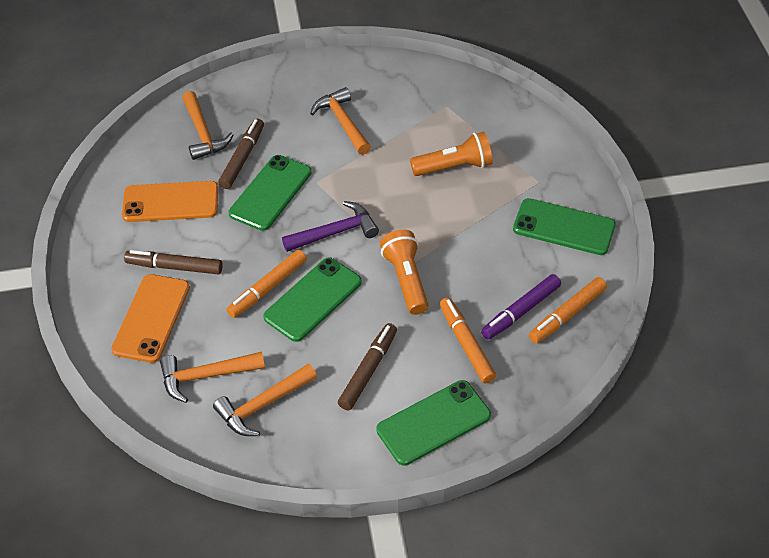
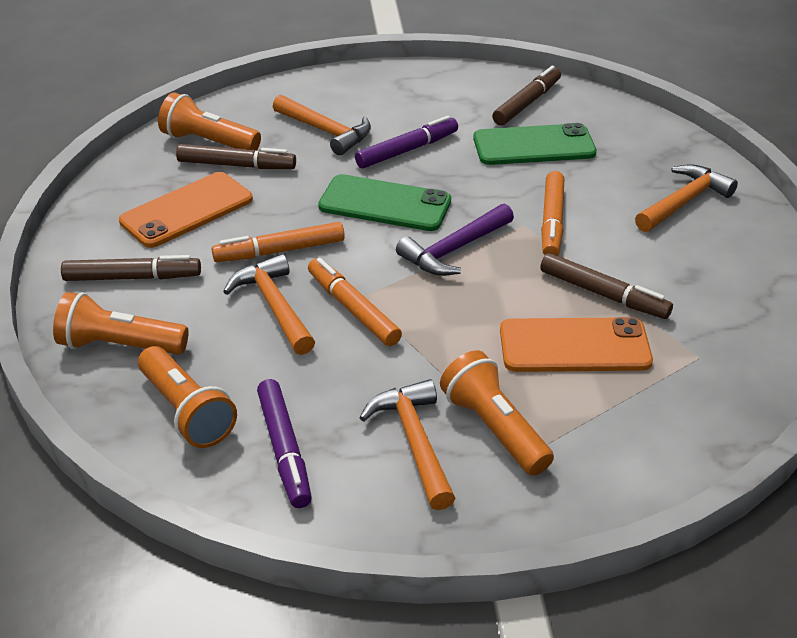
brown marker: 3 -> 4
green phone: 4 -> 2
orange flashlight: 2 -> 4
purple marker: 1 -> 2

